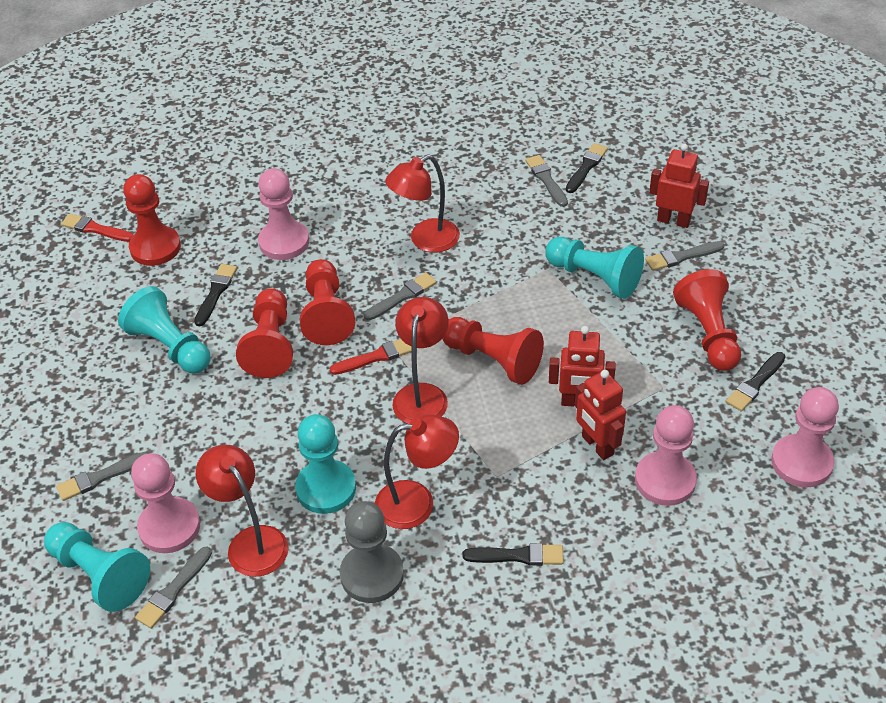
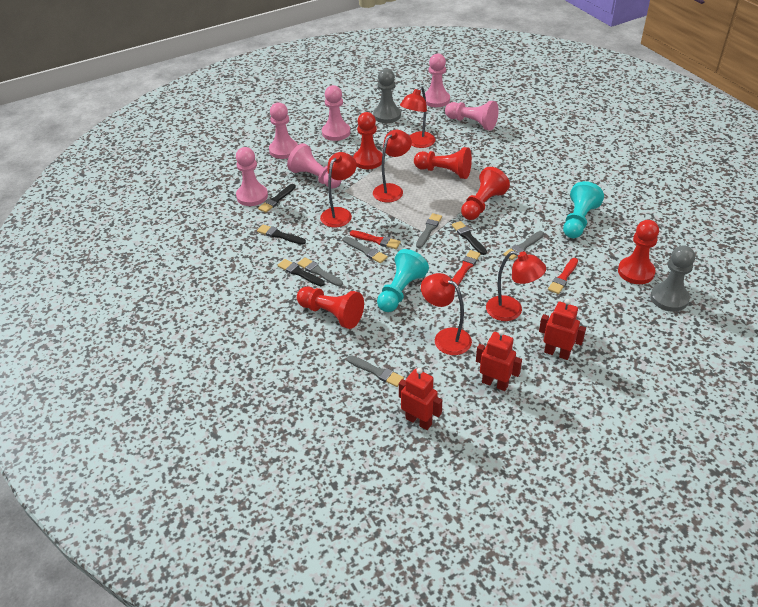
grey pawn: 1 -> 2
pink pawn: 4 -> 6
red brush: 2 -> 3
red lamp: 4 -> 5
turquoise pawn: 4 -> 2

